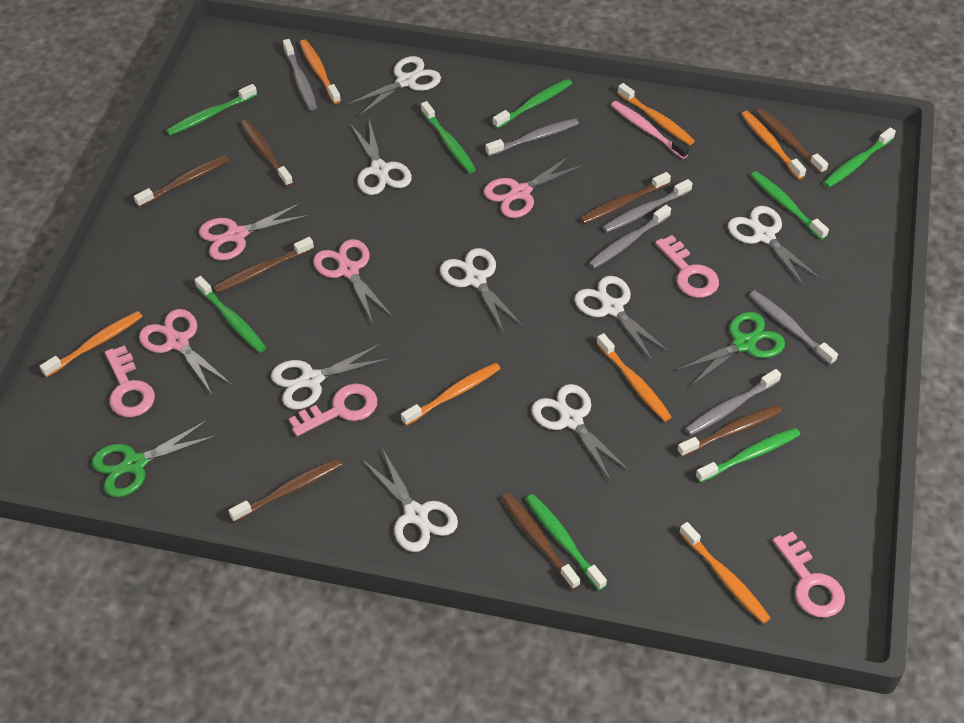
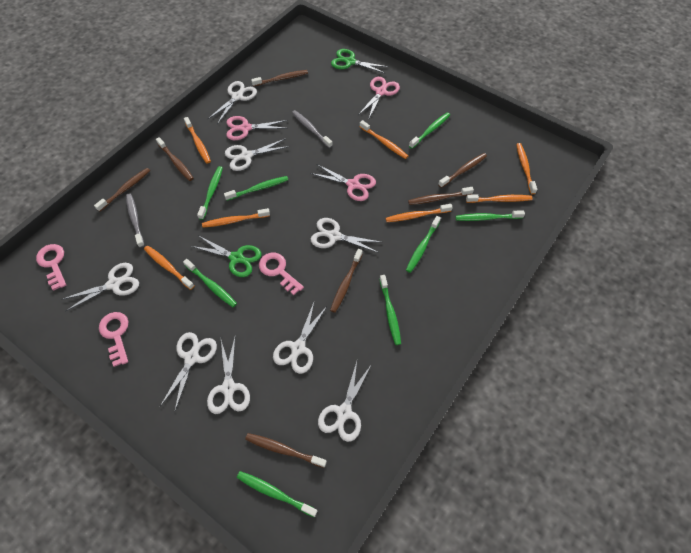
brown toothbrush: 8 -> 7
grey toothbrush: 6 -> 2
pink key: 4 -> 3
pink scissors: 4 -> 3
pink toothbrush: 1 -> 0

